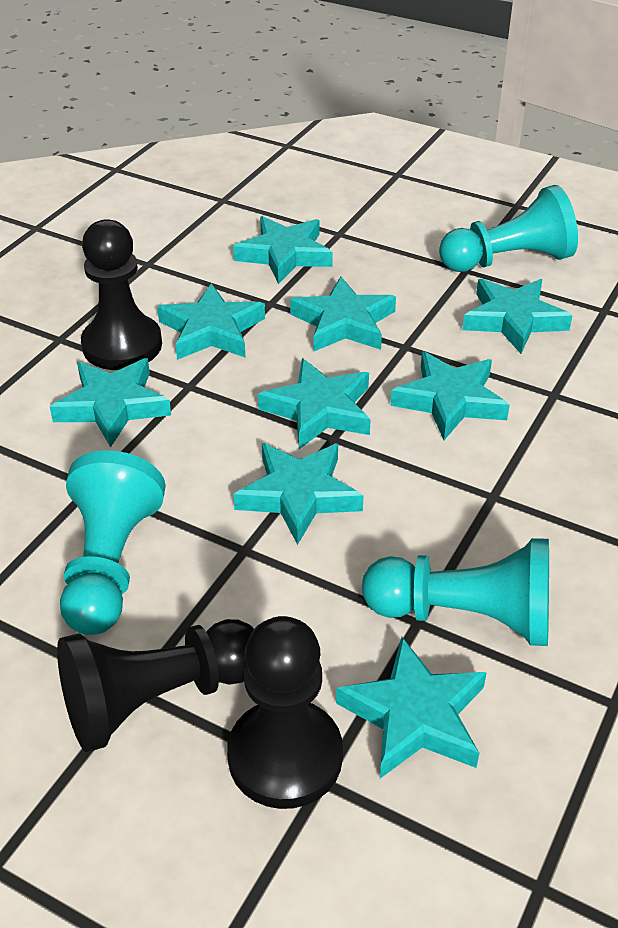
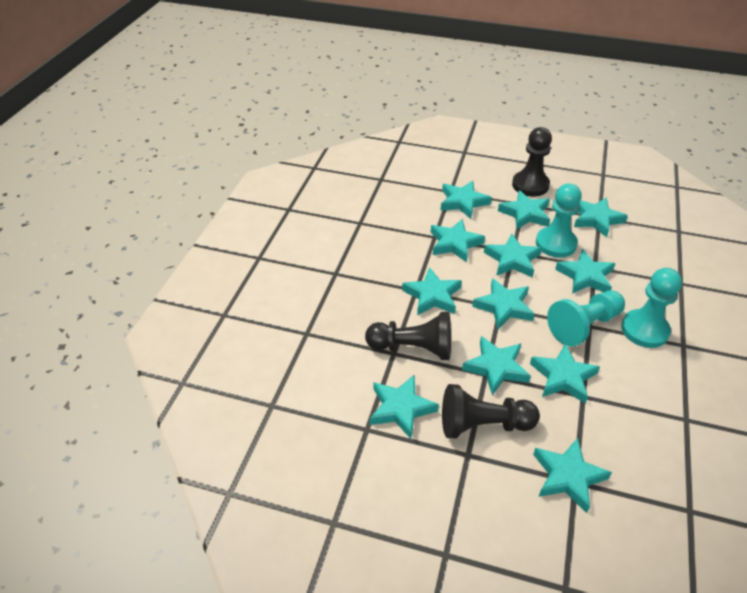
turquoise star: 9 -> 12

